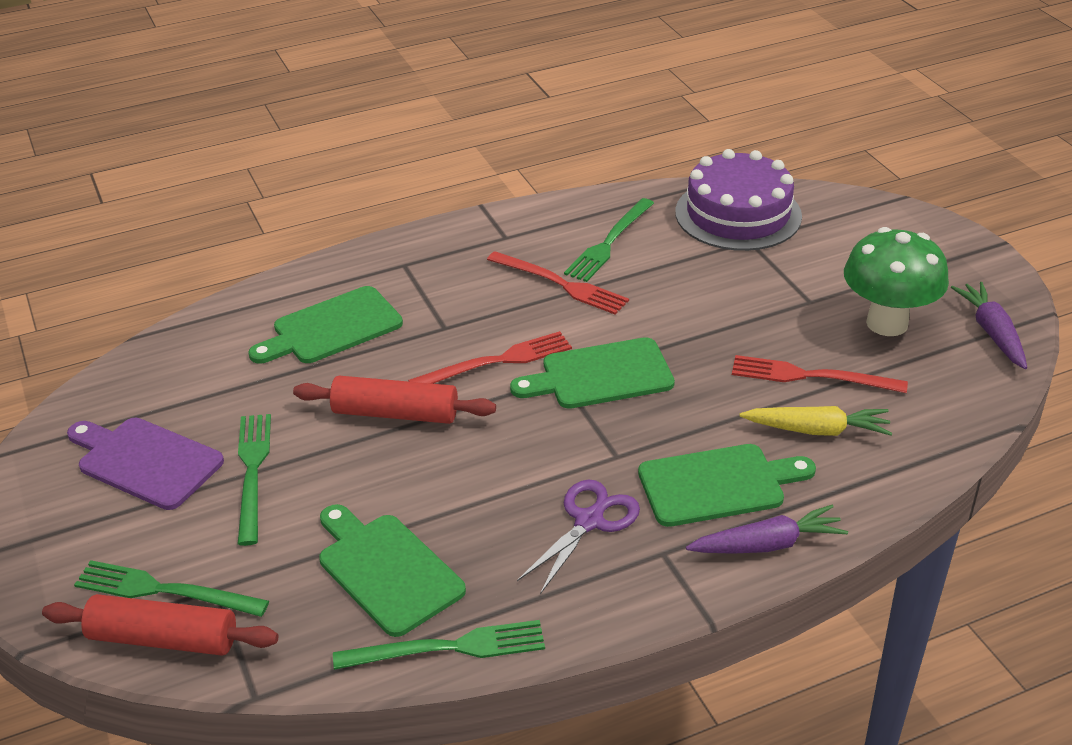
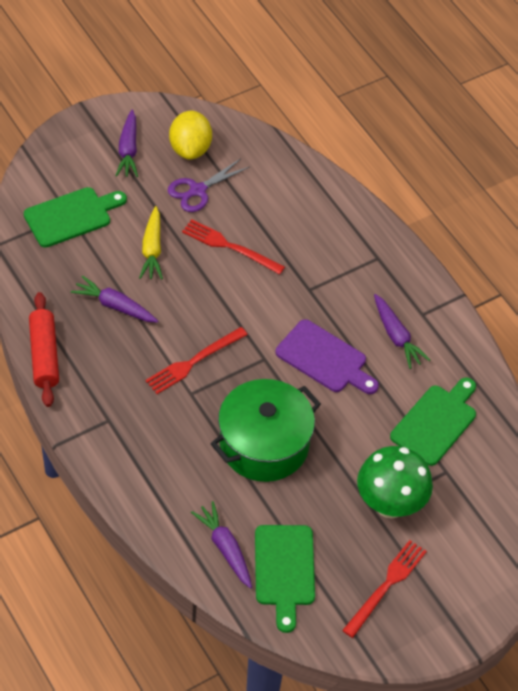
green cutting board: 4 -> 3
green fork: 4 -> 0
green pot: 0 -> 1
purple cake: 1 -> 0
purple carrot: 2 -> 4
red rolling pin: 2 -> 1
yellow lemon: 0 -> 1

